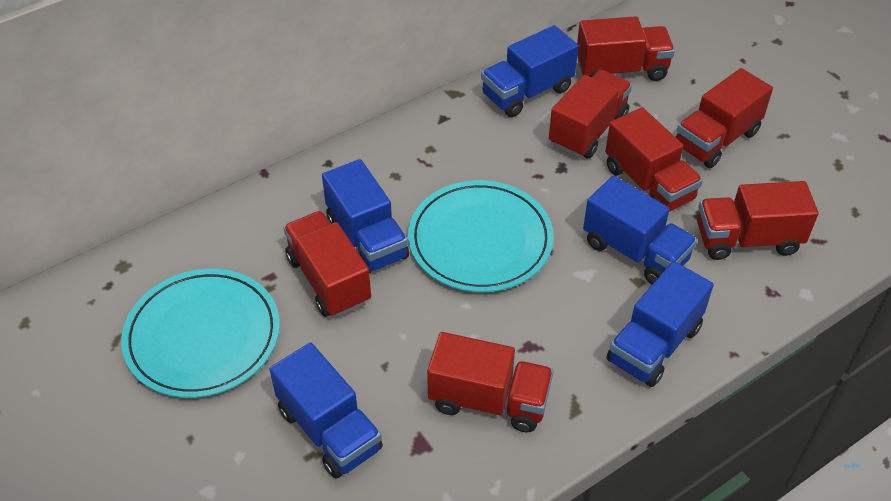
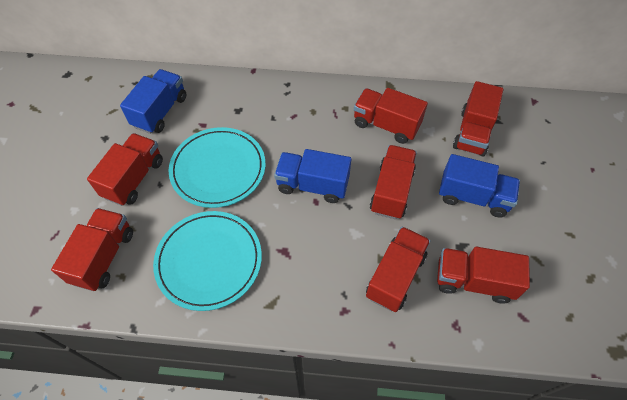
blue truck: 5 -> 3

